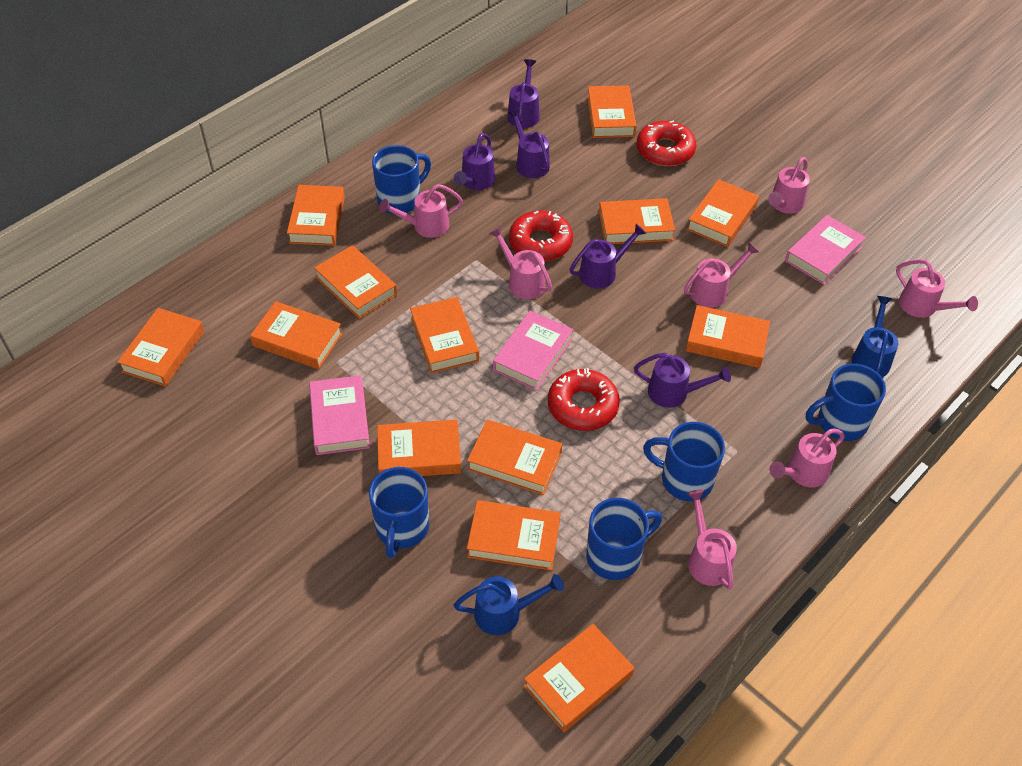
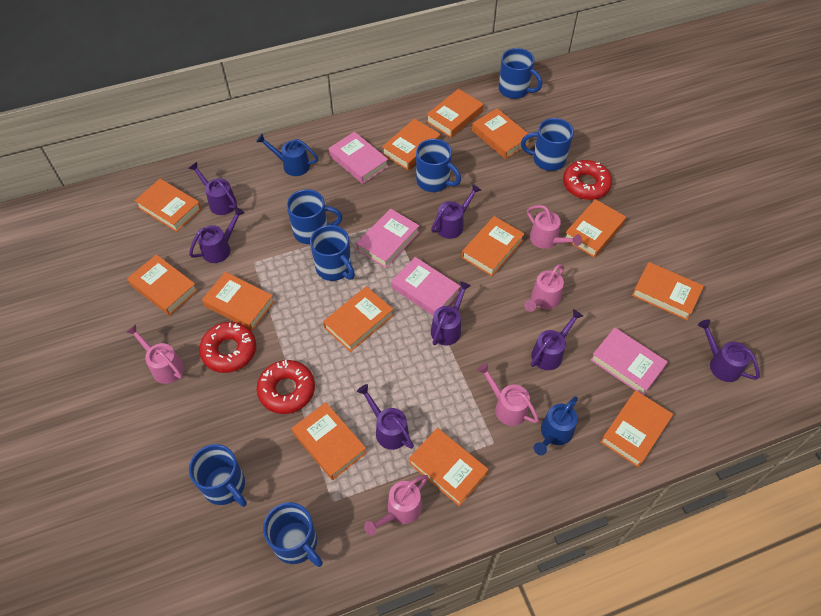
blue mug: 5 -> 7
pink book: 3 -> 4
pink watering can: 7 -> 5
purple watering can: 5 -> 7

